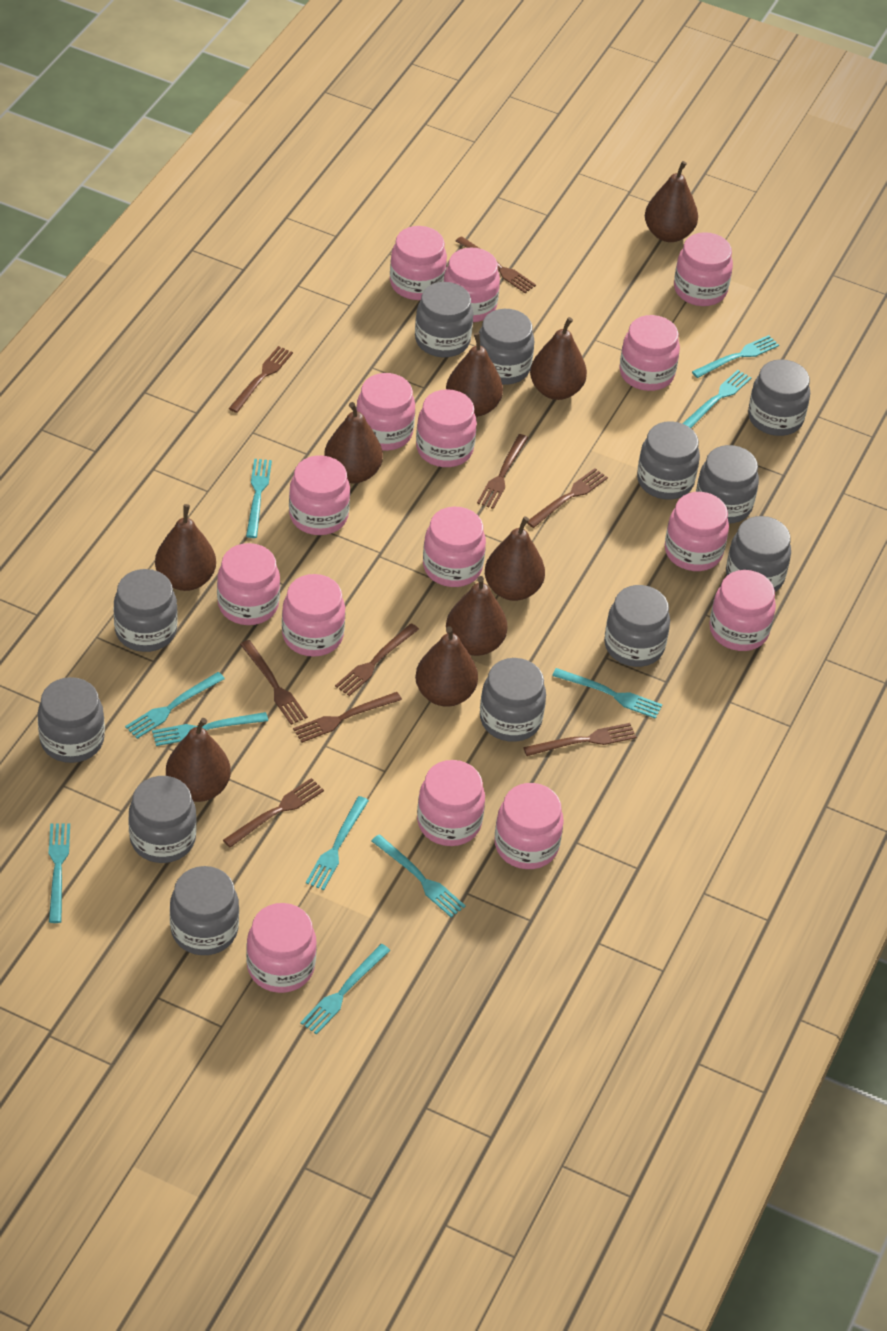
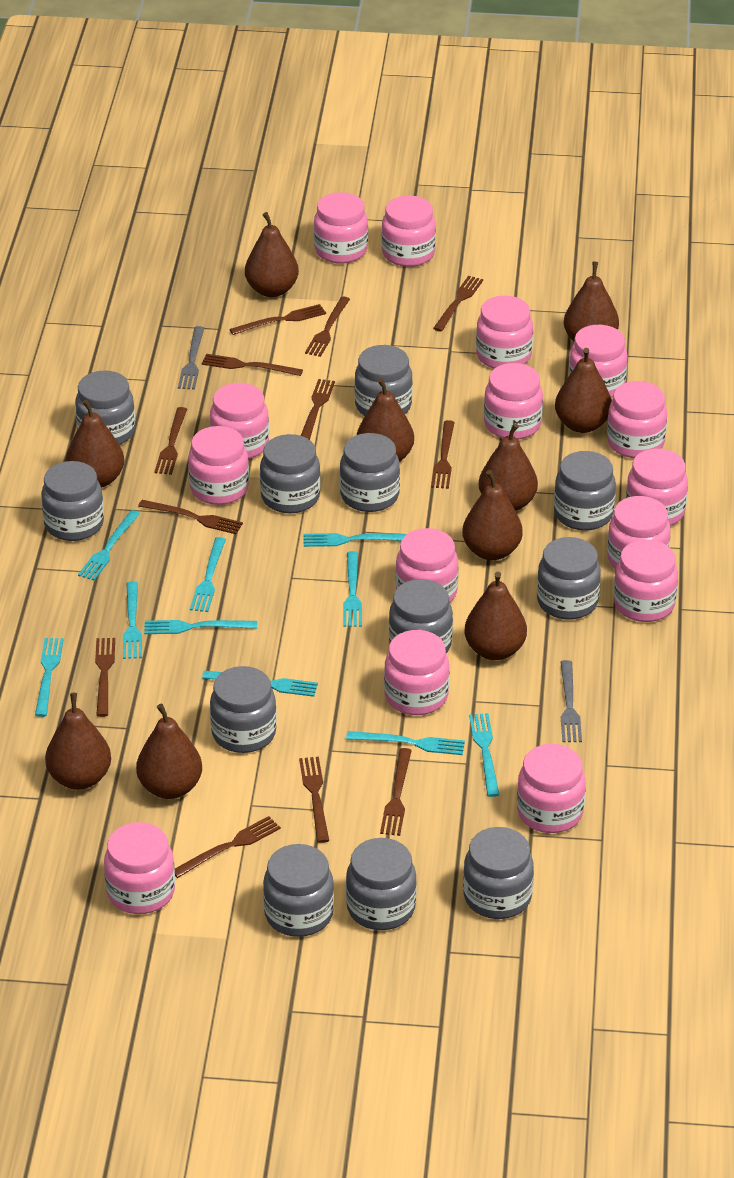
brown fork: 9 -> 12
brown pear: 9 -> 10
grey fork: 0 -> 2

